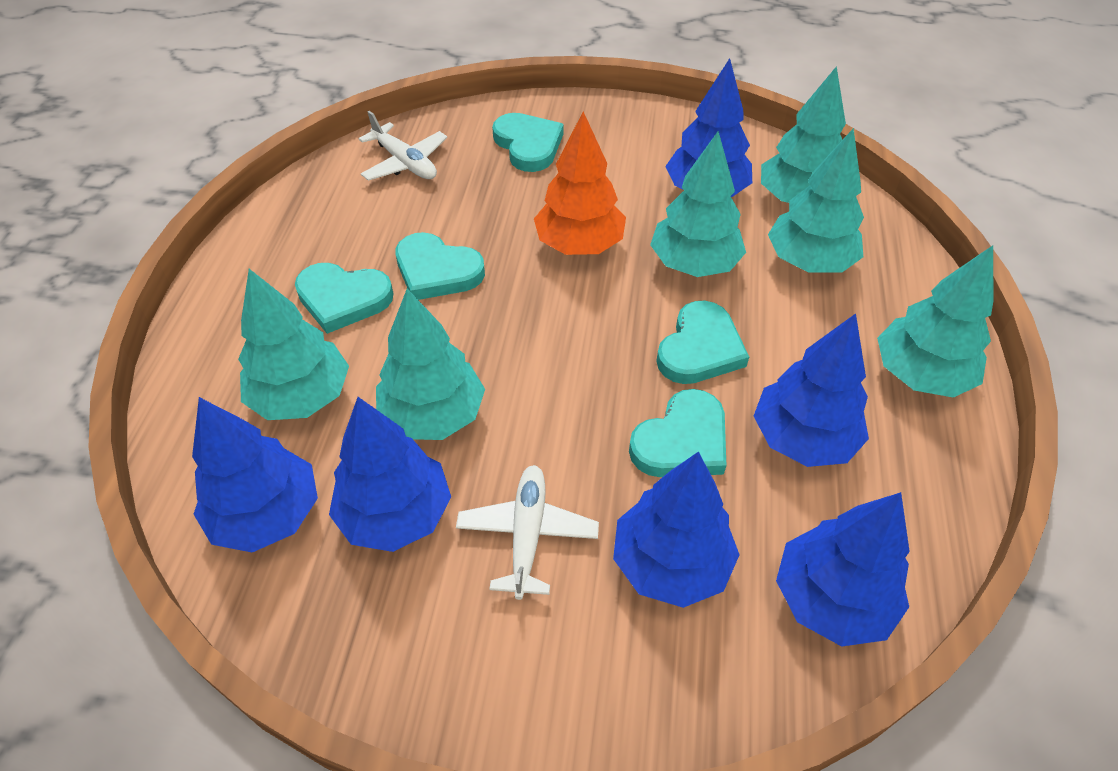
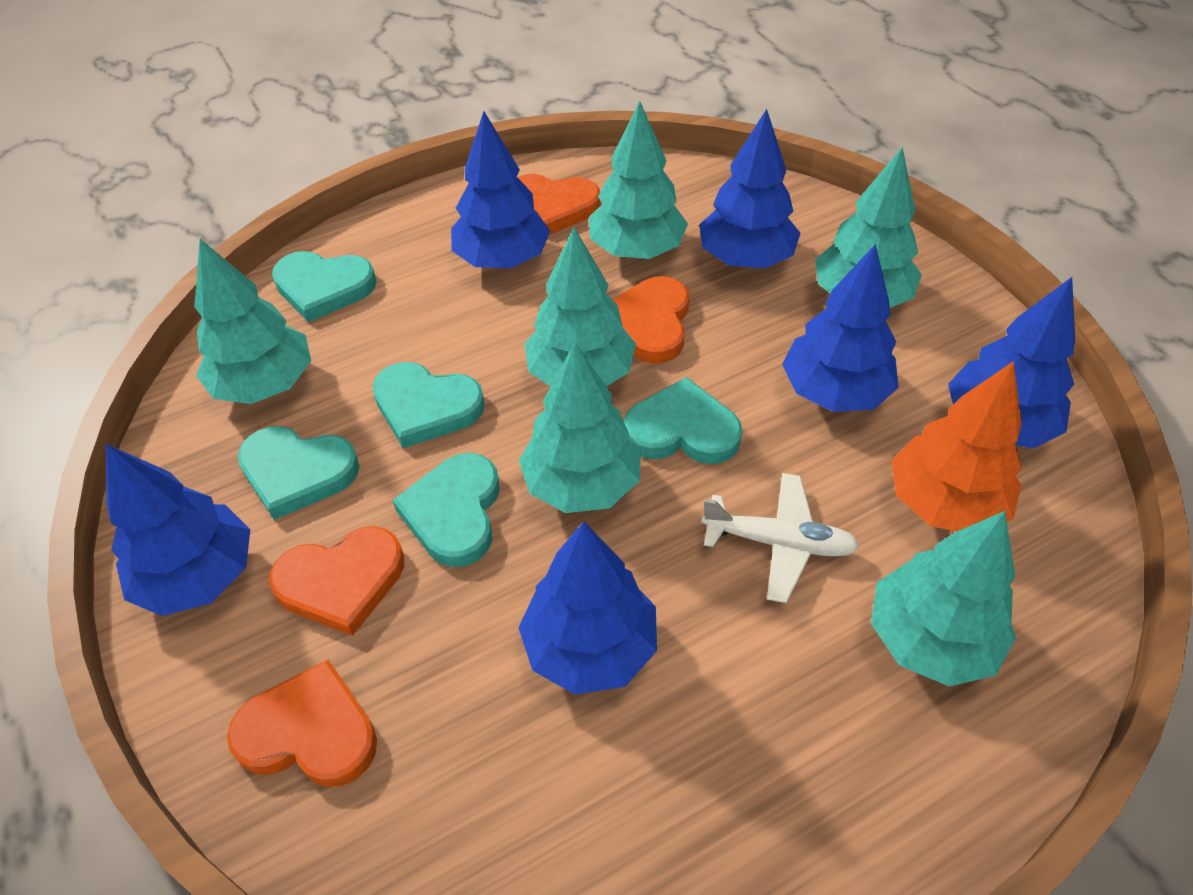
orange heart: 0 -> 4
white plane: 2 -> 1

